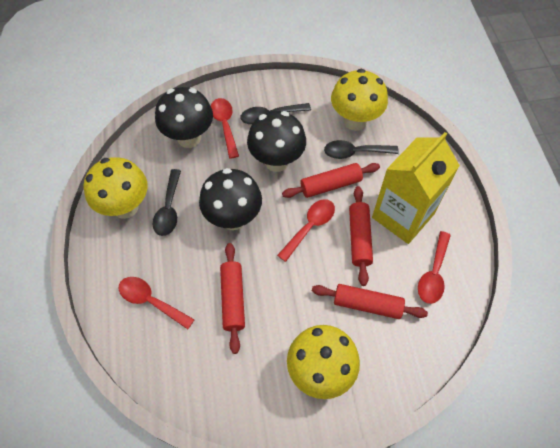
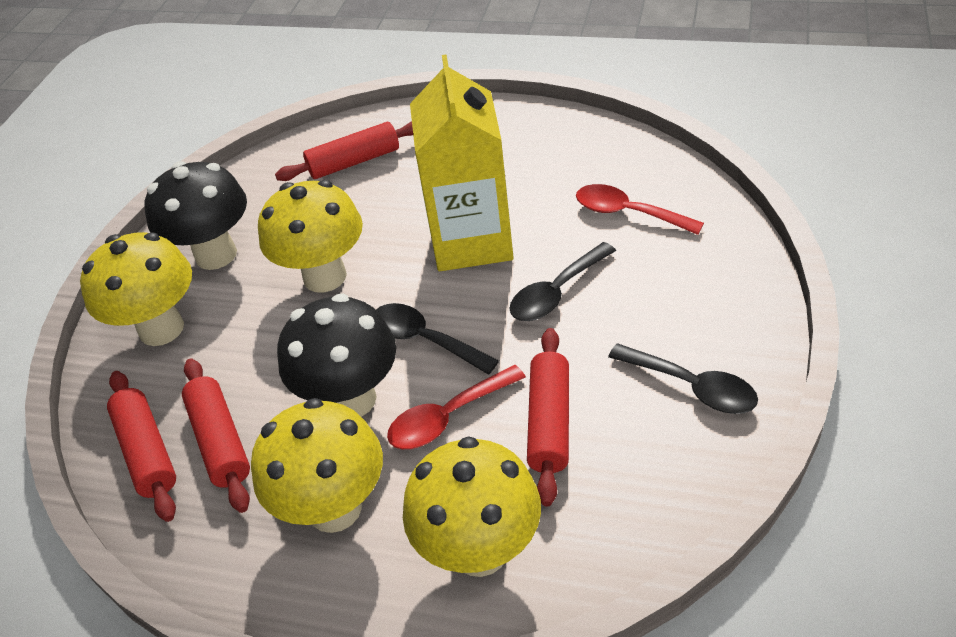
black mushroom: 3 -> 2
red spoon: 4 -> 2
yellow mushroom: 3 -> 4

